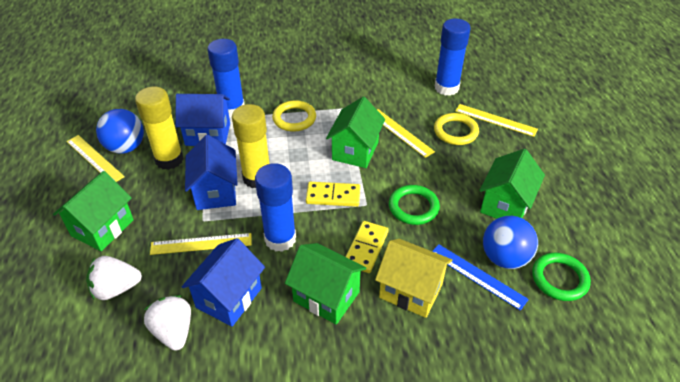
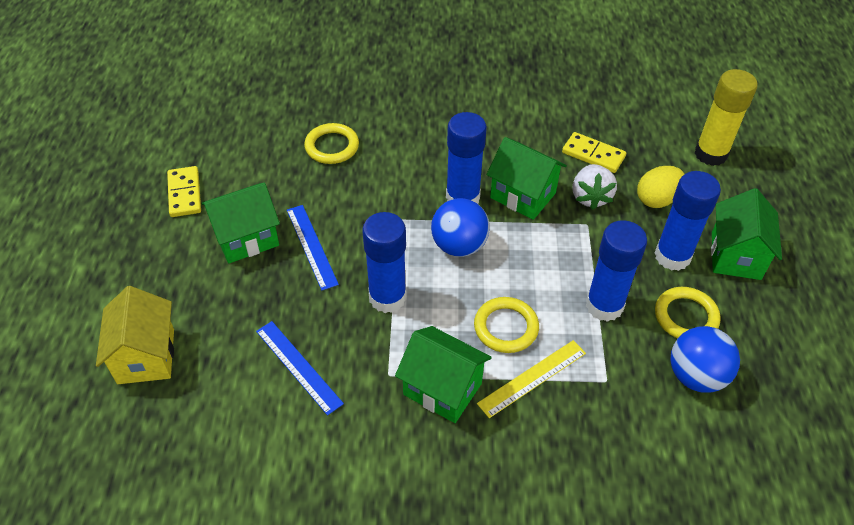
blue glue stick: 3 -> 4
blue house: 3 -> 0
blue ruler: 1 -> 2
green ring: 2 -> 0
white strawberry: 2 -> 1
yellow egg: 0 -> 1
yellow glue stick: 2 -> 1
yellow ring: 2 -> 3
yellow ruler: 4 -> 1

